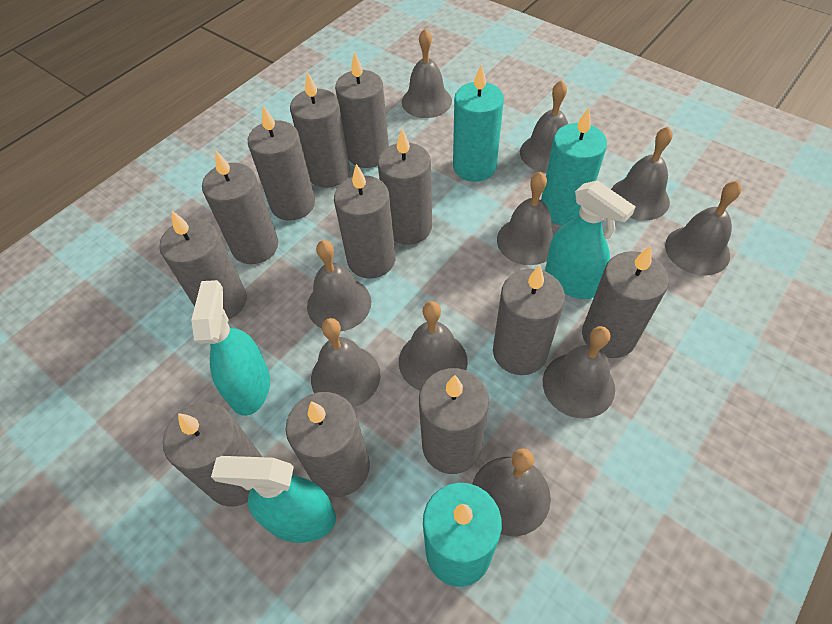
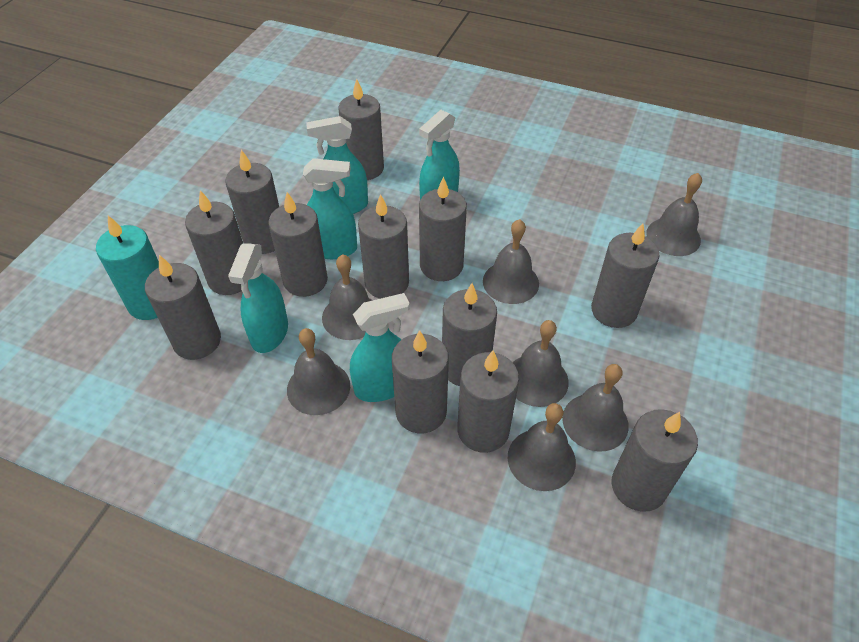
grey bell: 10 -> 7
turquoise candle: 3 -> 1
turquoise spray bottle: 3 -> 5

